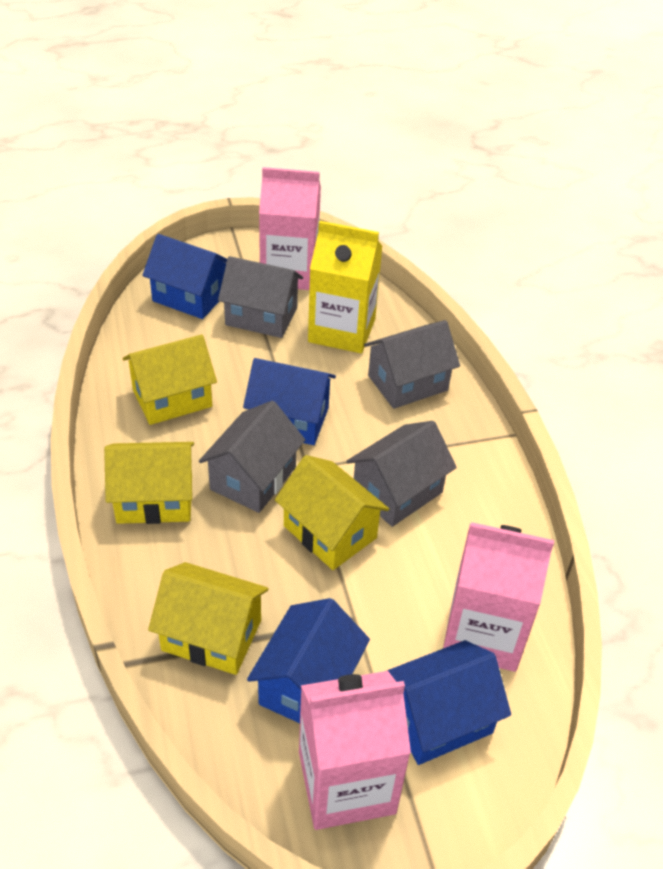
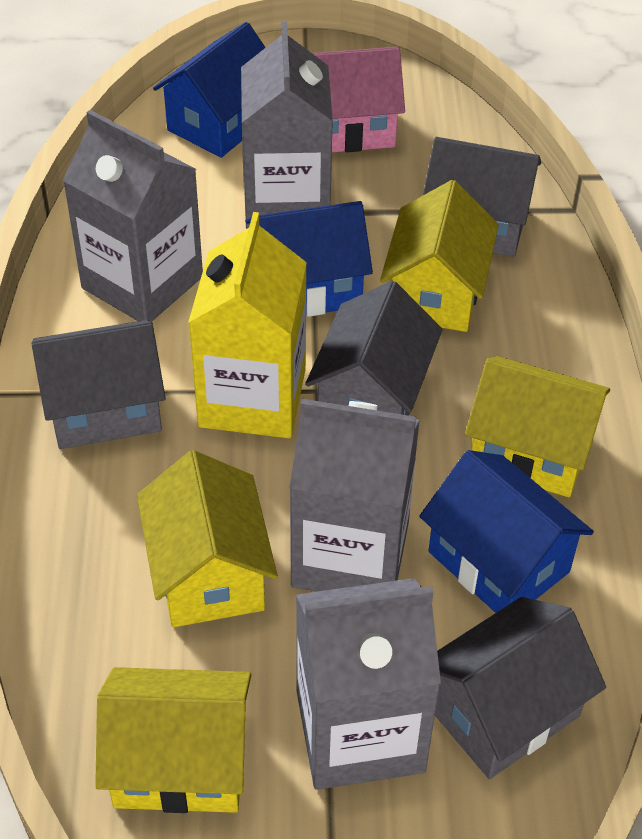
blue house: 4 -> 3
grey carton: 0 -> 4
pink carton: 3 -> 0
pink house: 0 -> 1

